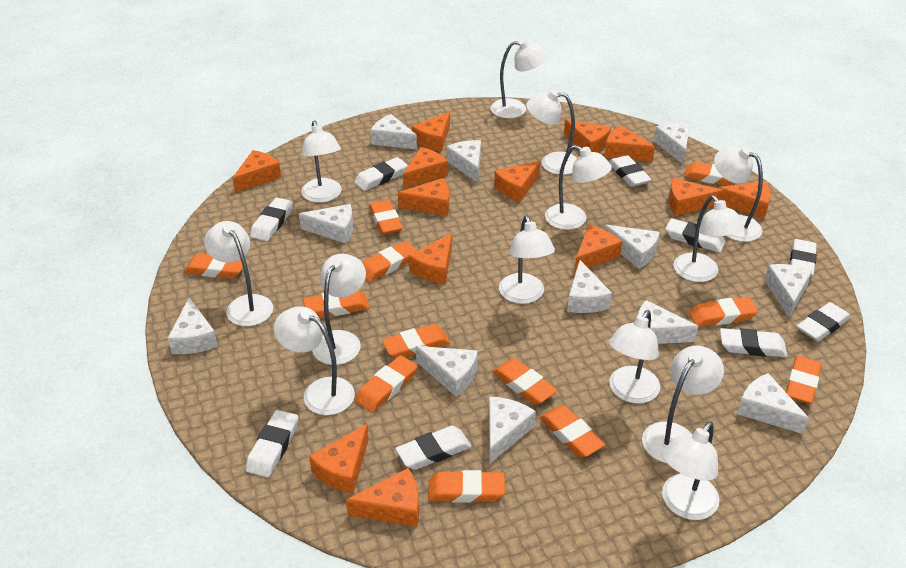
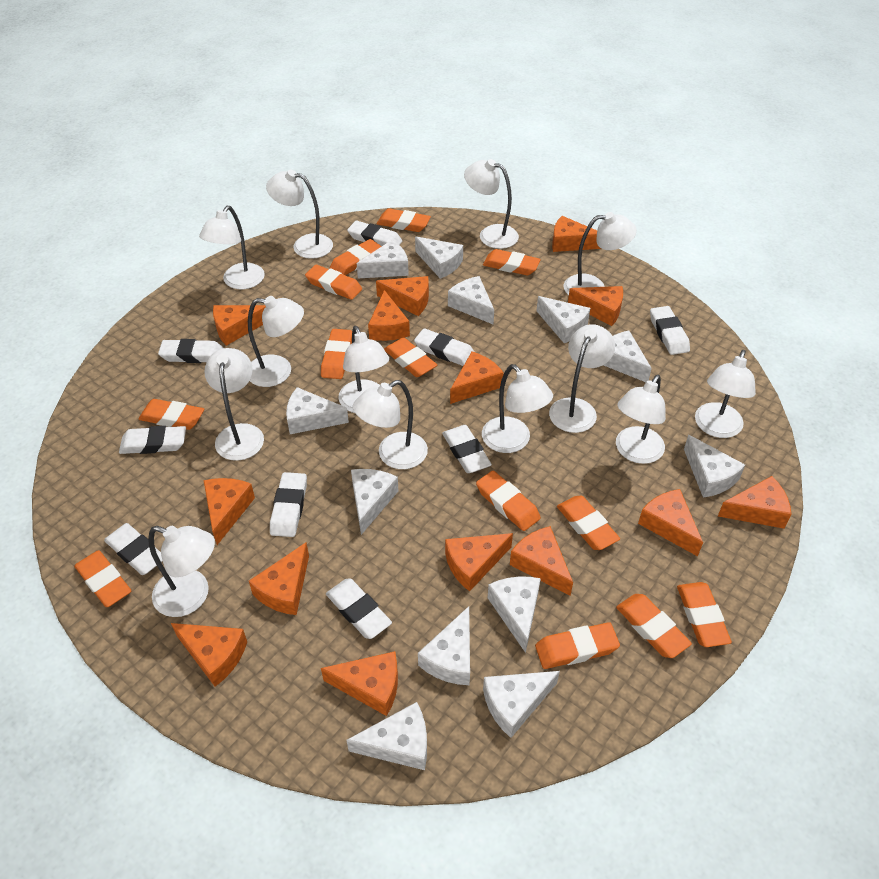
orange cheese: 13 -> 14
orange eraser: 12 -> 13

